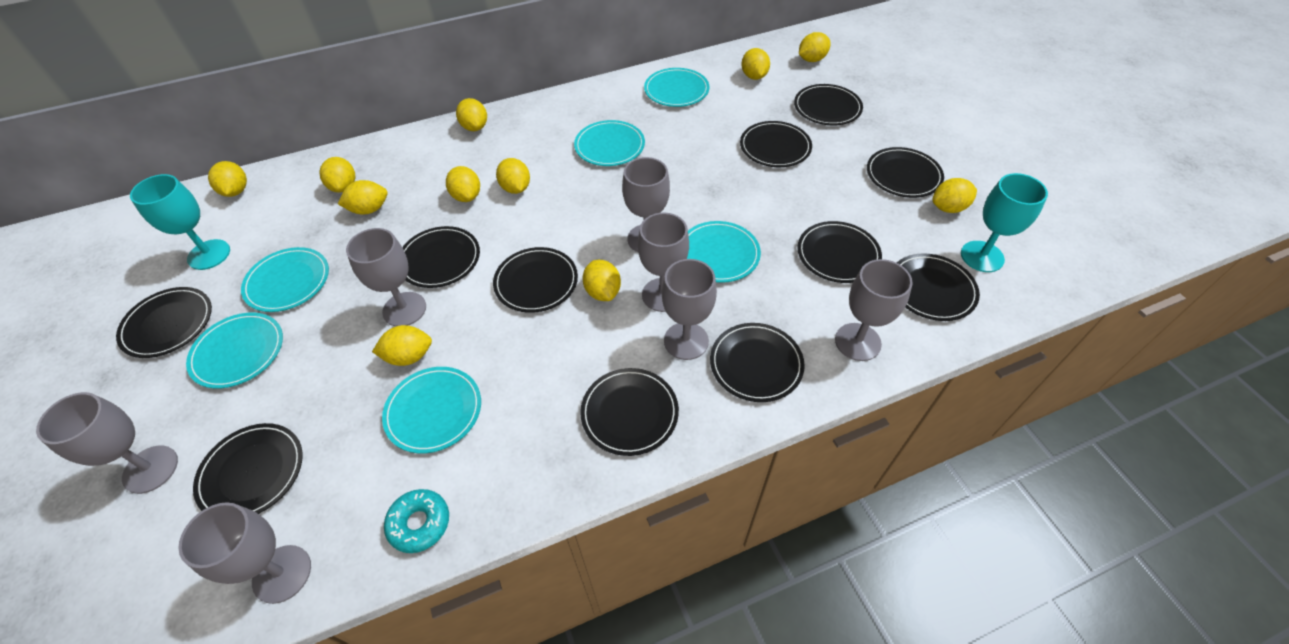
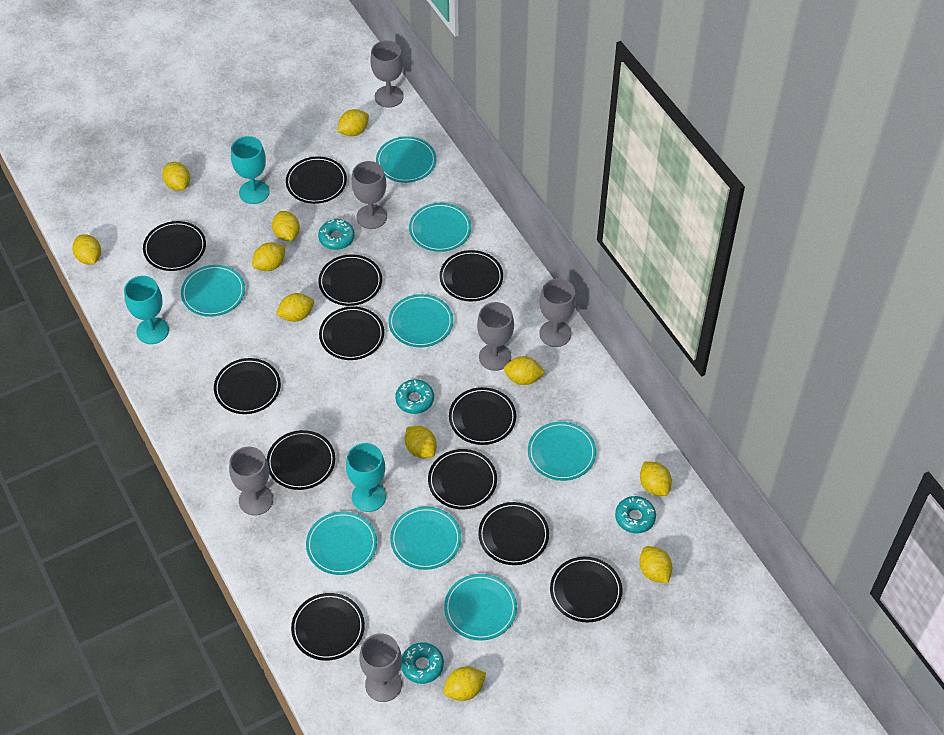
black plate: 11 -> 12
grey goblet: 7 -> 6
turquoise donut: 1 -> 4
turquoise goblet: 2 -> 3
turquoise plate: 6 -> 8

